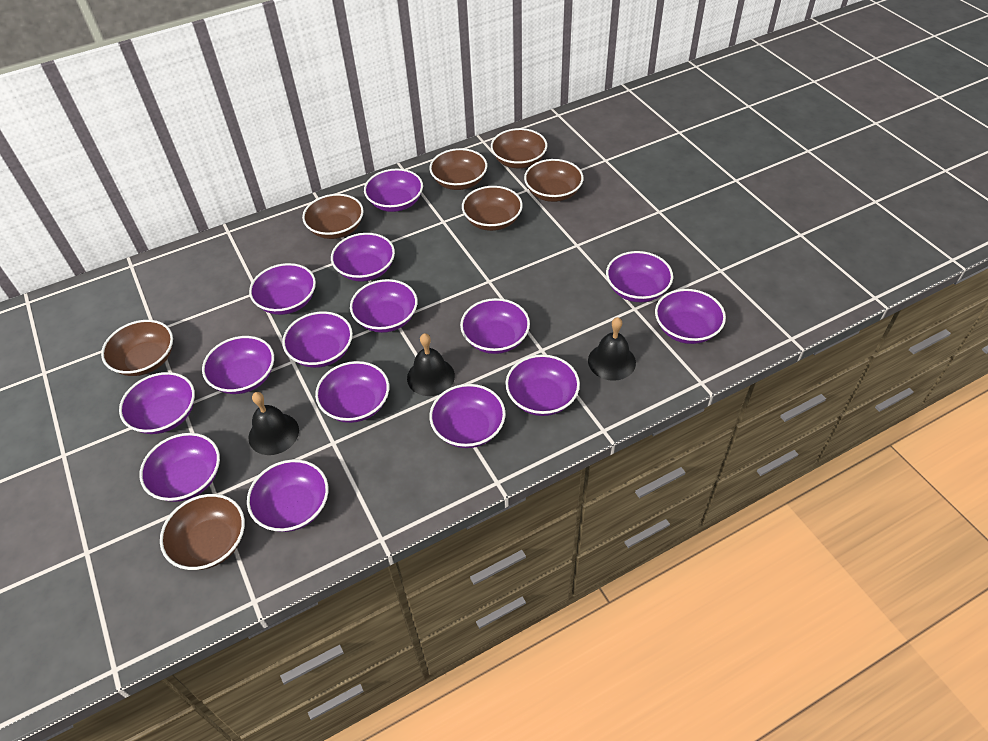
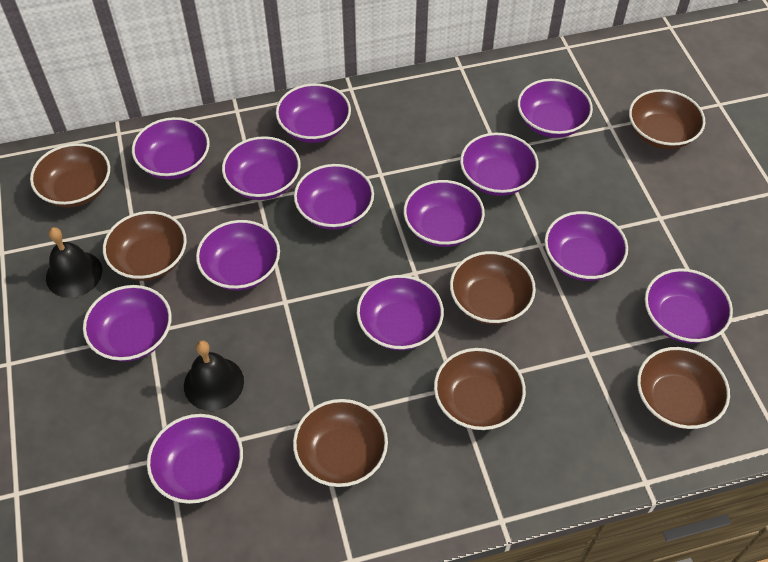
black bell: 3 -> 2
purple bowl: 15 -> 13

